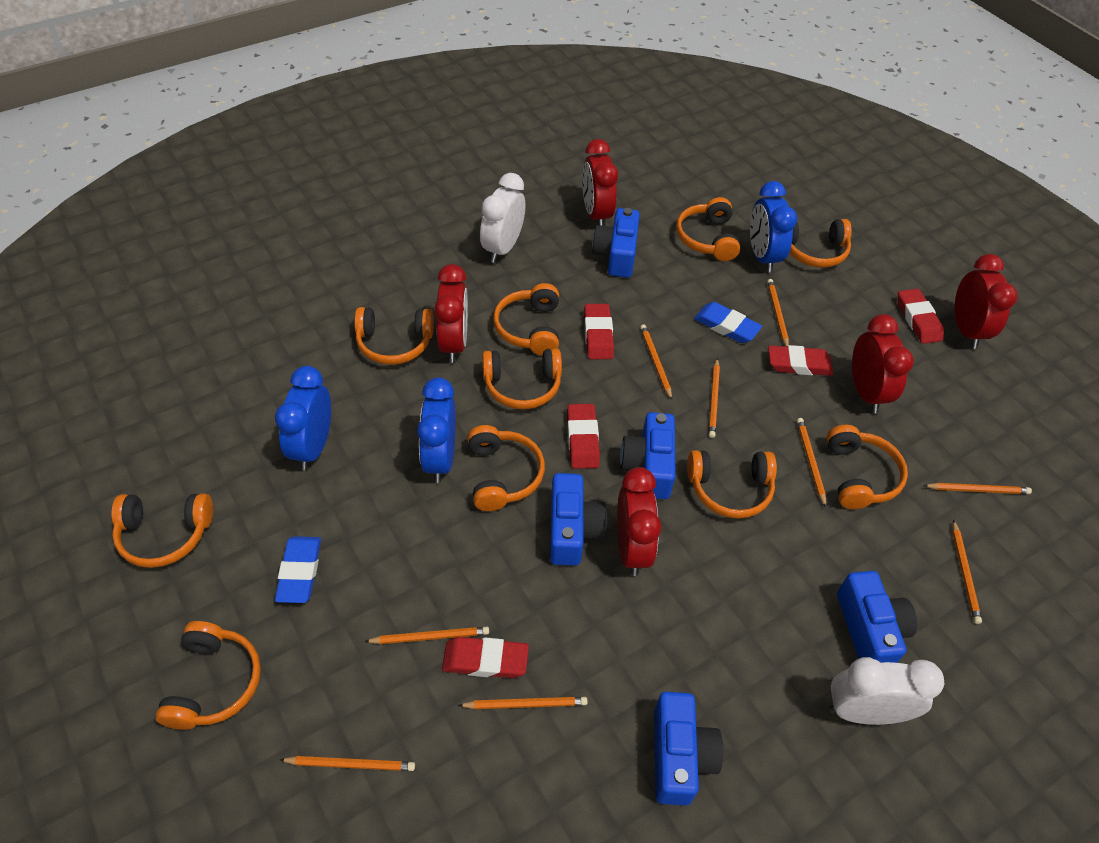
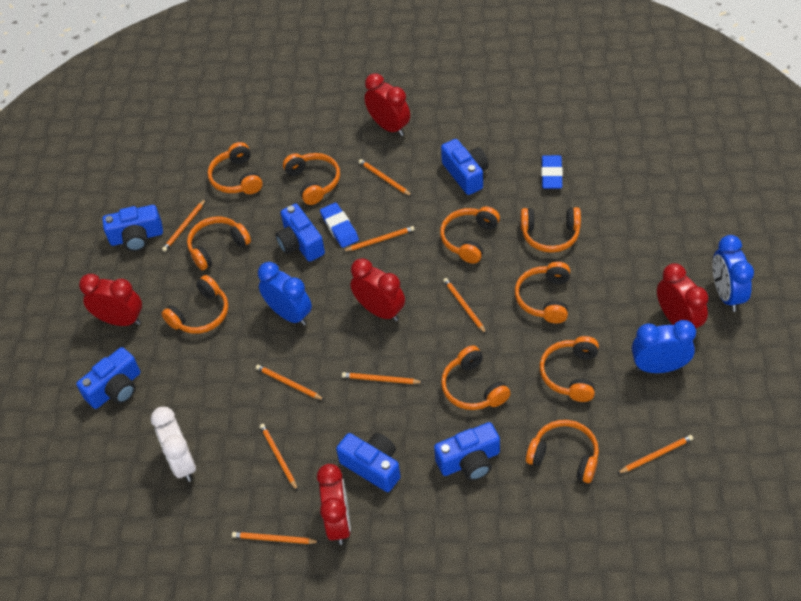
blue camera: 5 -> 6
red eraser: 5 -> 0
white clock: 2 -> 1

